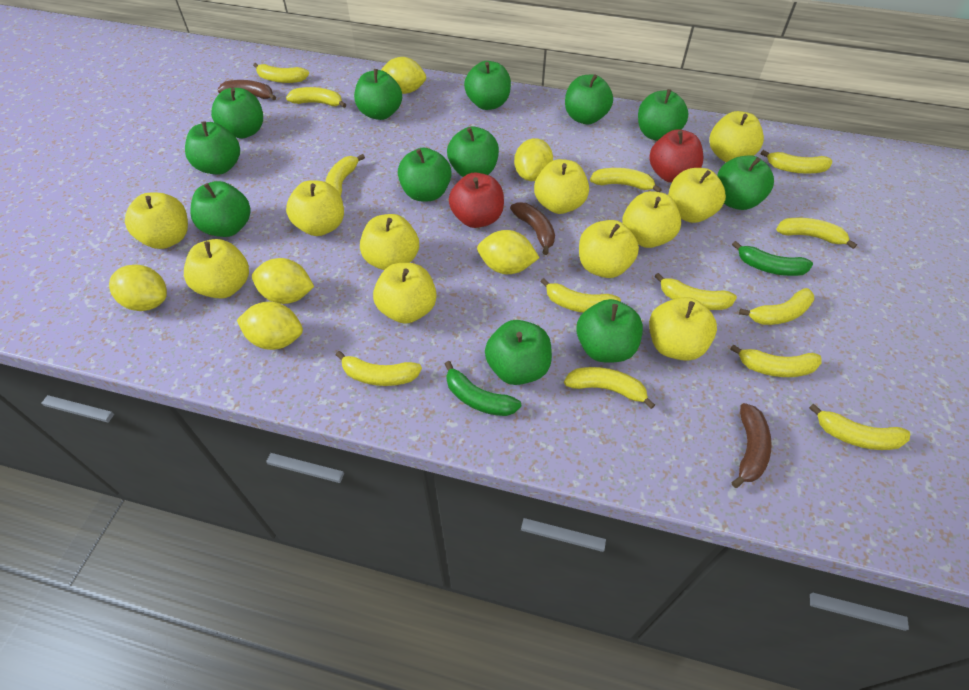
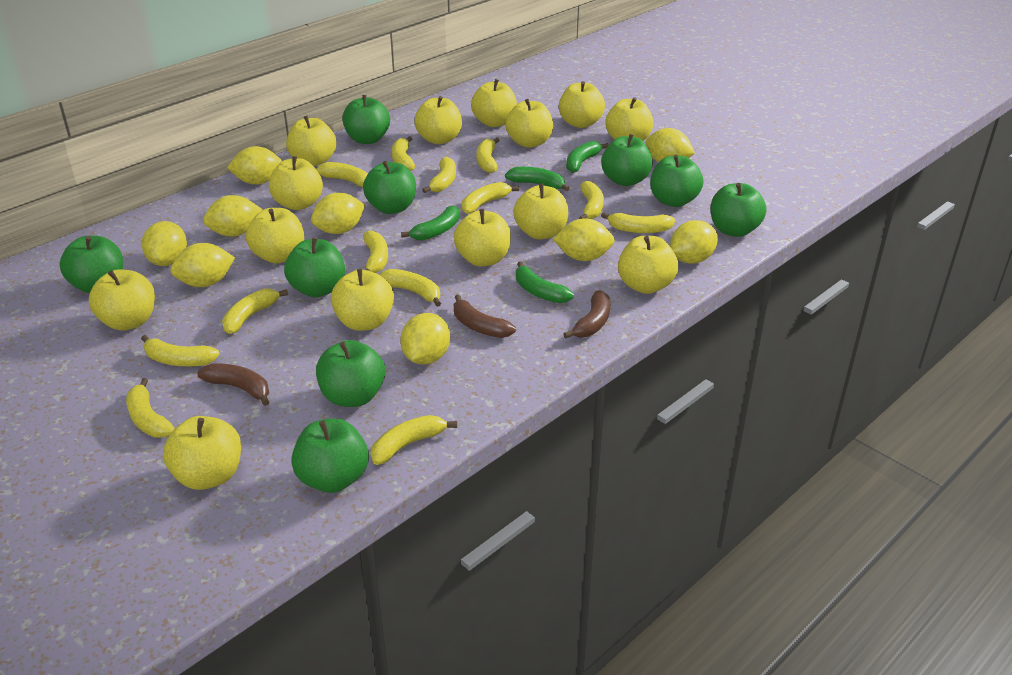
green apple: 12 -> 9
green banana: 2 -> 4
red apple: 2 -> 0
yellow apple: 11 -> 14
yellow lemon: 6 -> 9

